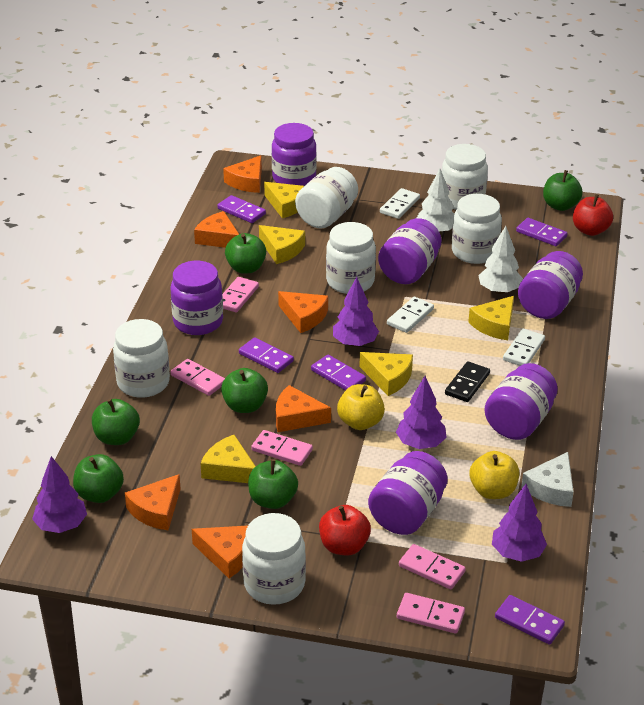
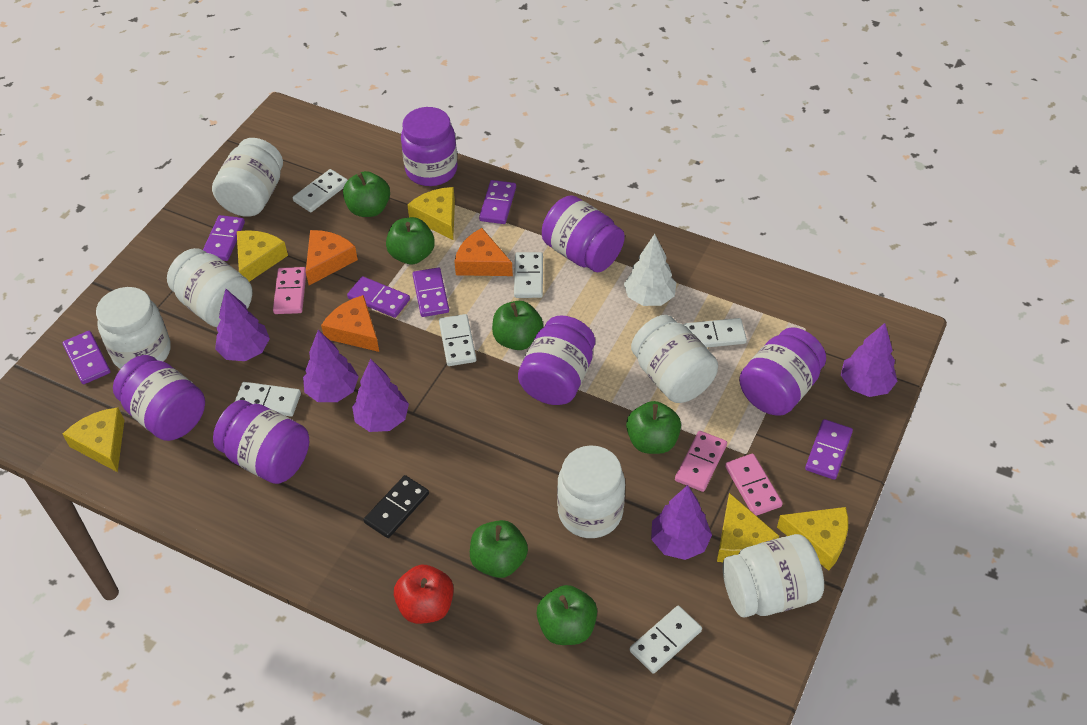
orange cheese: 6 -> 3
pink domino: 5 -> 3
purple domino: 5 -> 6
purple tree: 4 -> 5
red apple: 2 -> 1
white cheese: 1 -> 0
white domino: 3 -> 6
white tree: 2 -> 1
yellow apple: 2 -> 0

